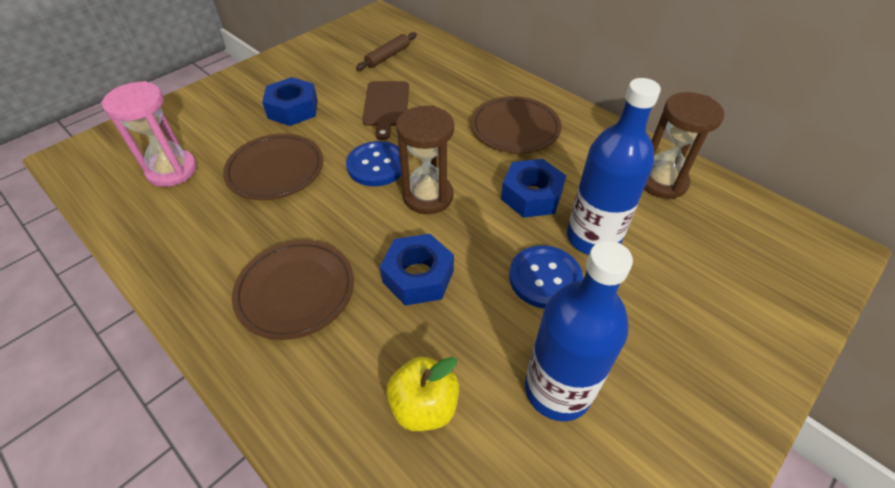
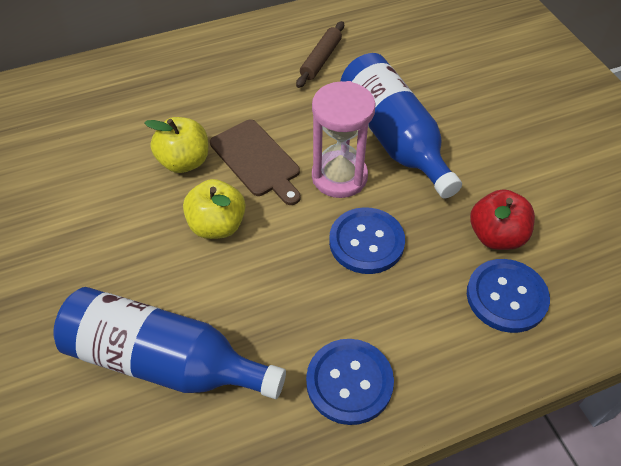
blue button: 2 -> 3
blue nut: 3 -> 0
brown hourglass: 2 -> 0
brown plate: 3 -> 0
red apple: 0 -> 1
yellow apple: 1 -> 2

